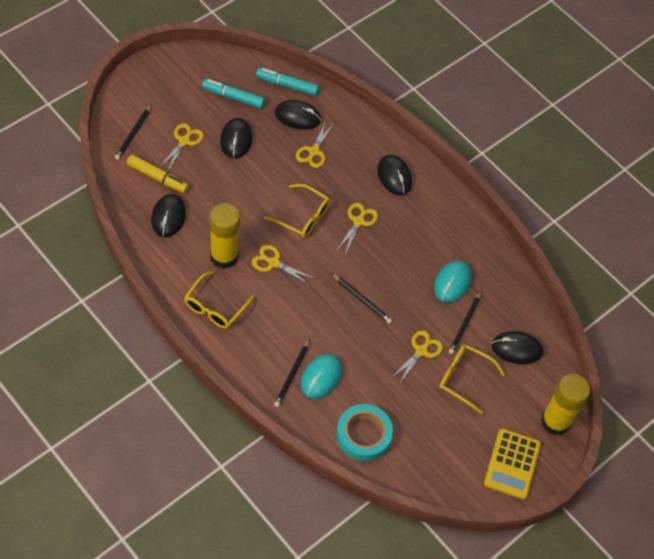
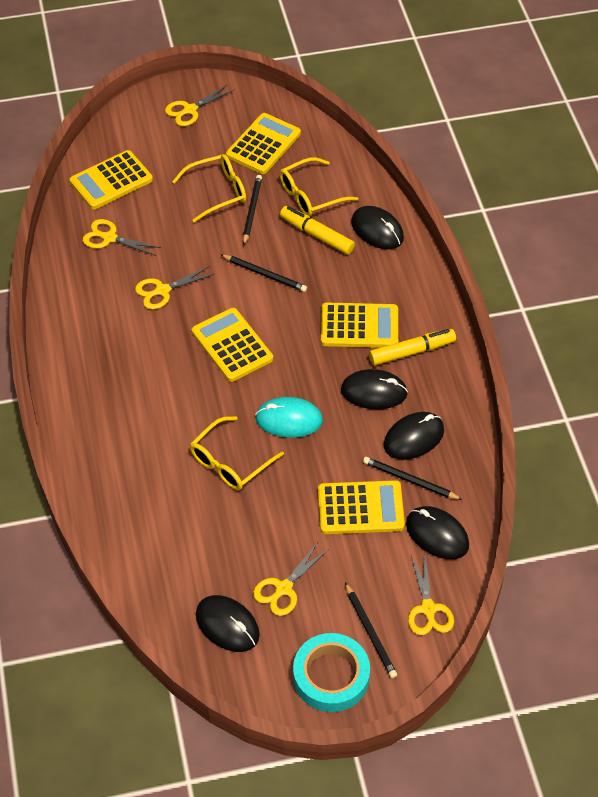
turquoise marker: 2 -> 0
turquoise mouse: 2 -> 1
yellow calculator: 1 -> 5
yellow glue stick: 2 -> 0
yellow marker: 1 -> 2

